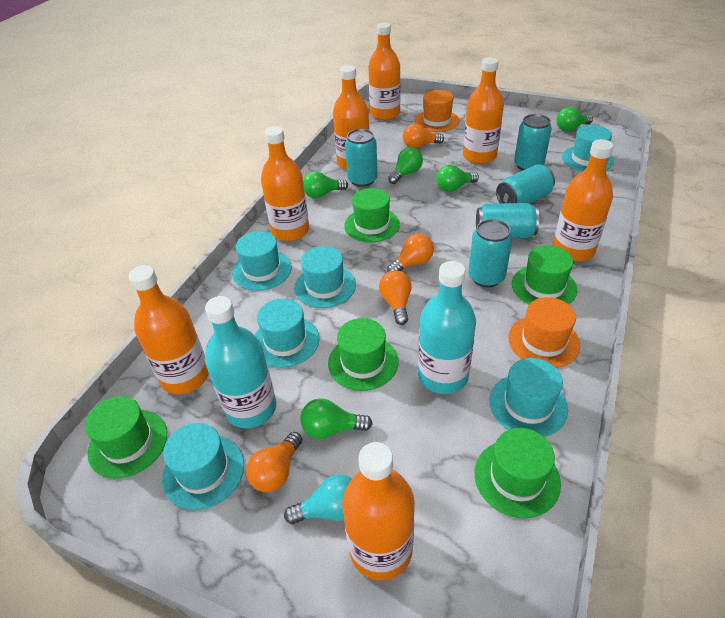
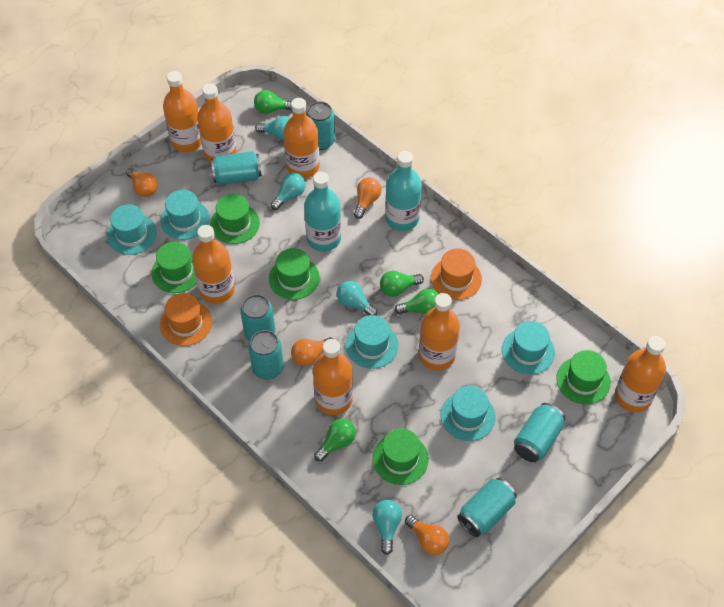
green light bulb: 5 -> 4
turquoise can: 5 -> 6
turquoise hat: 6 -> 5
turquoise light bulb: 1 -> 4

